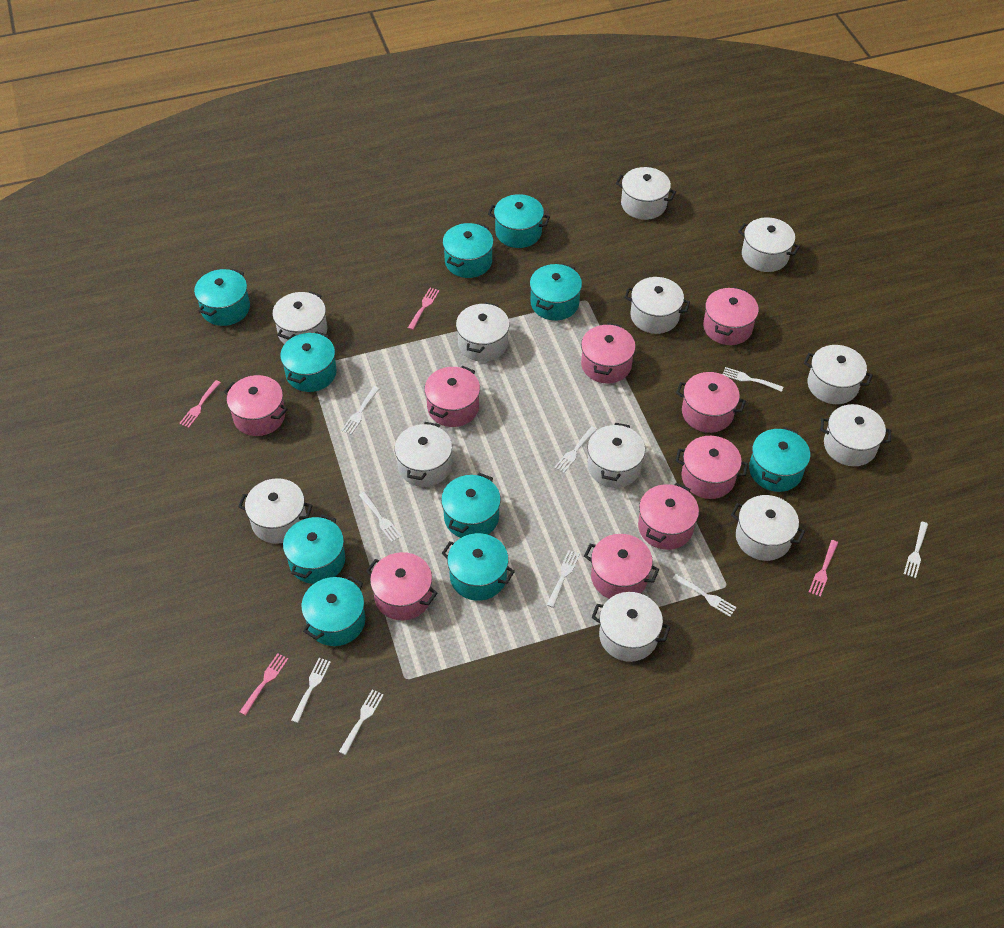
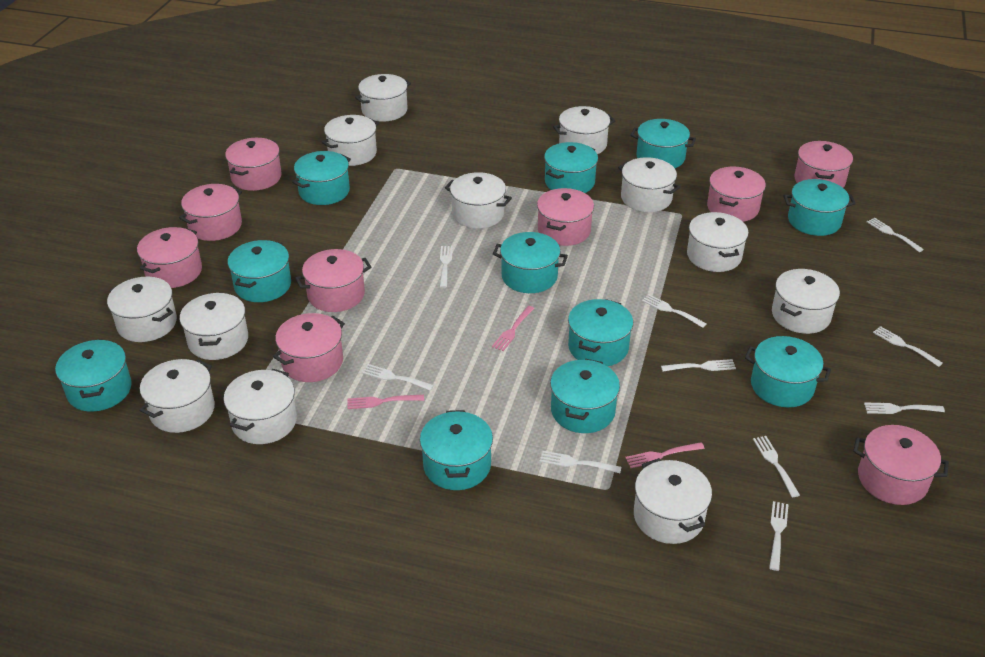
pink fork: 4 -> 3
turquoise pot: 10 -> 11
white fork: 9 -> 10

